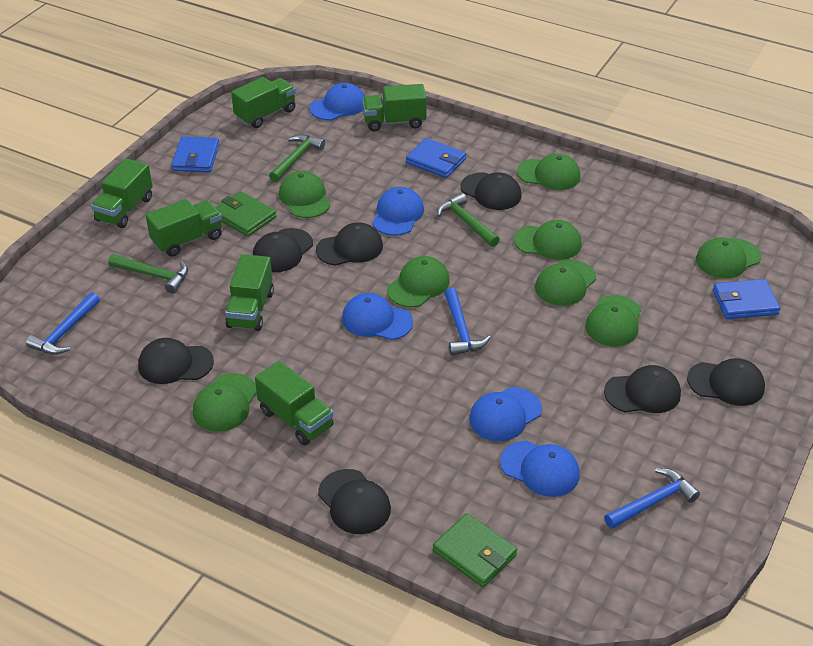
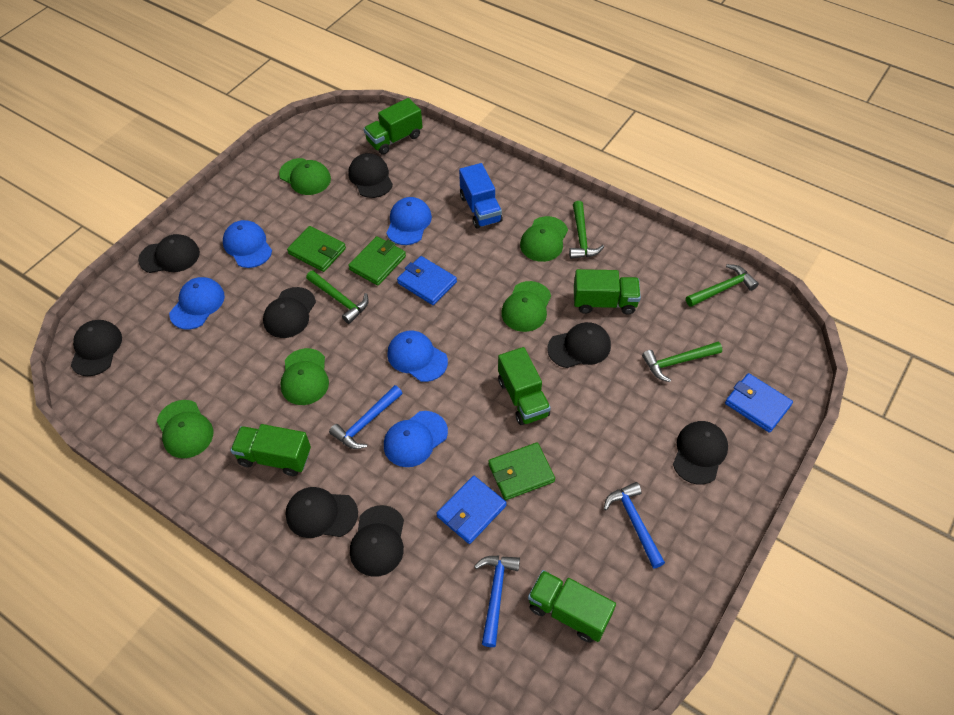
black cap: 7 -> 8
blue truck: 0 -> 1
green cap: 8 -> 5
green hammer: 3 -> 4
green truck: 6 -> 5
green wallet: 2 -> 3

